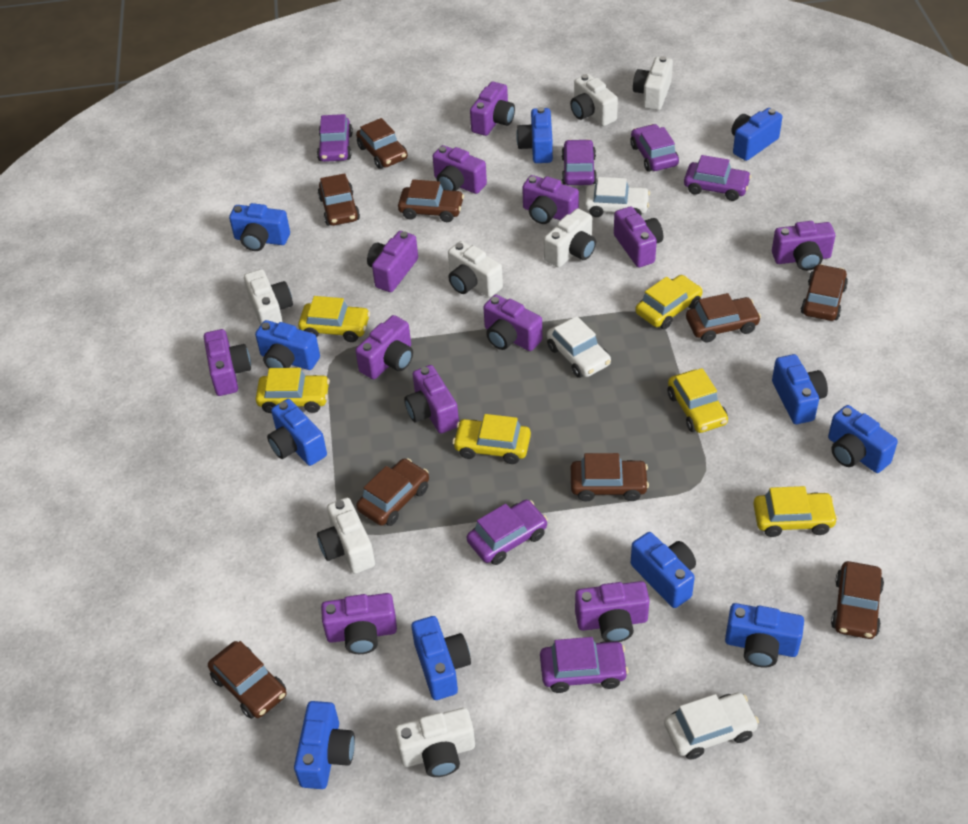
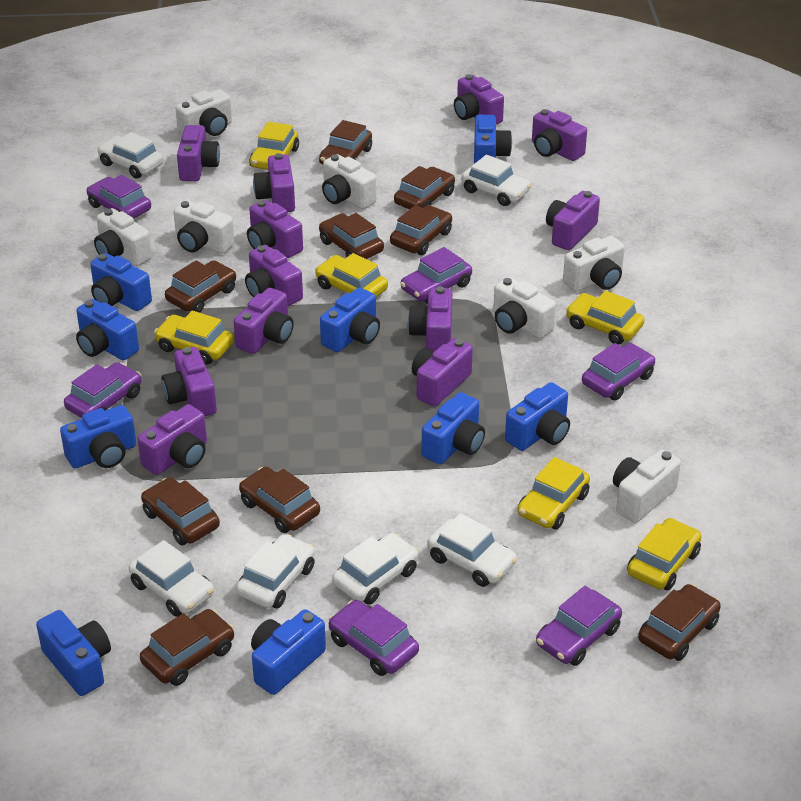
blue camera: 11 -> 9
white car: 3 -> 6

